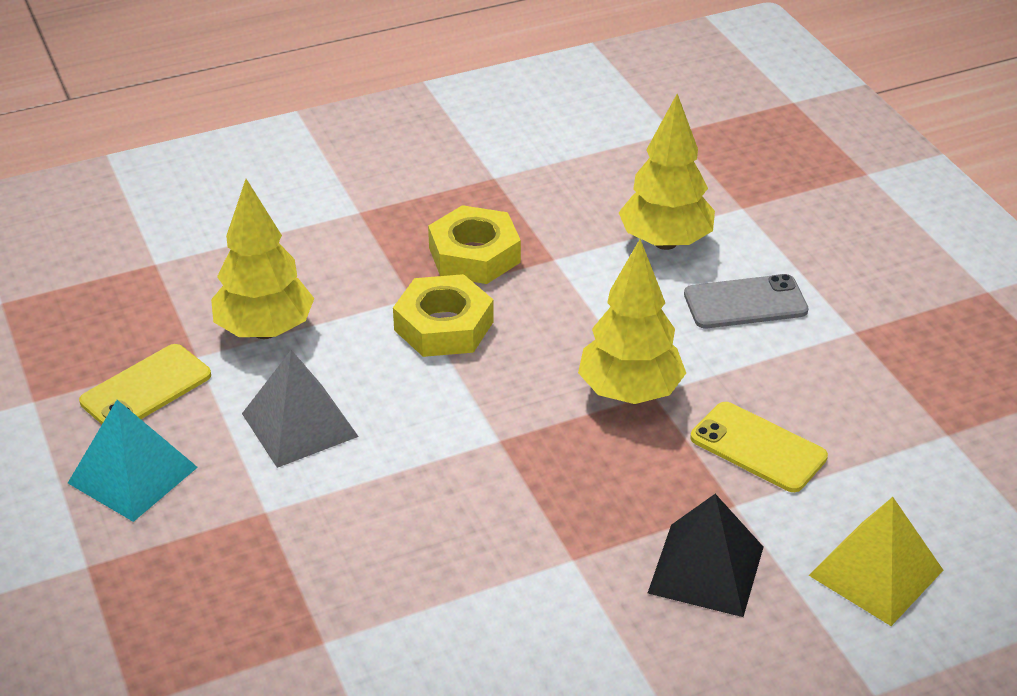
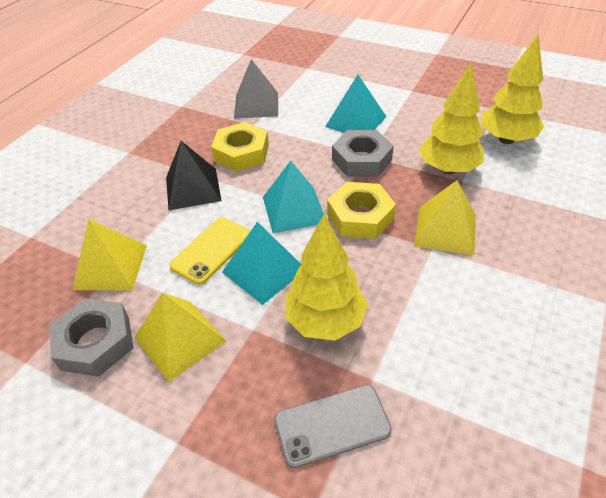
grey nut: 0 -> 2
turquoise pyramid: 1 -> 3
yellow phone: 2 -> 1
yellow pyramid: 1 -> 3

